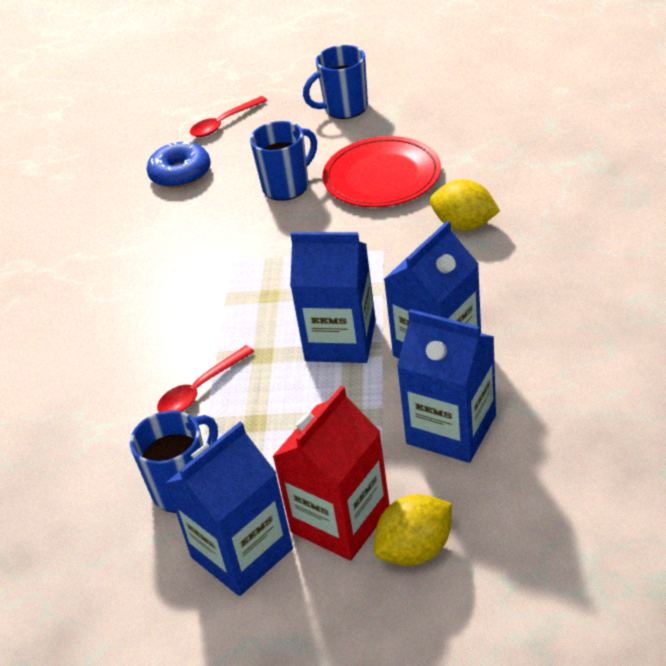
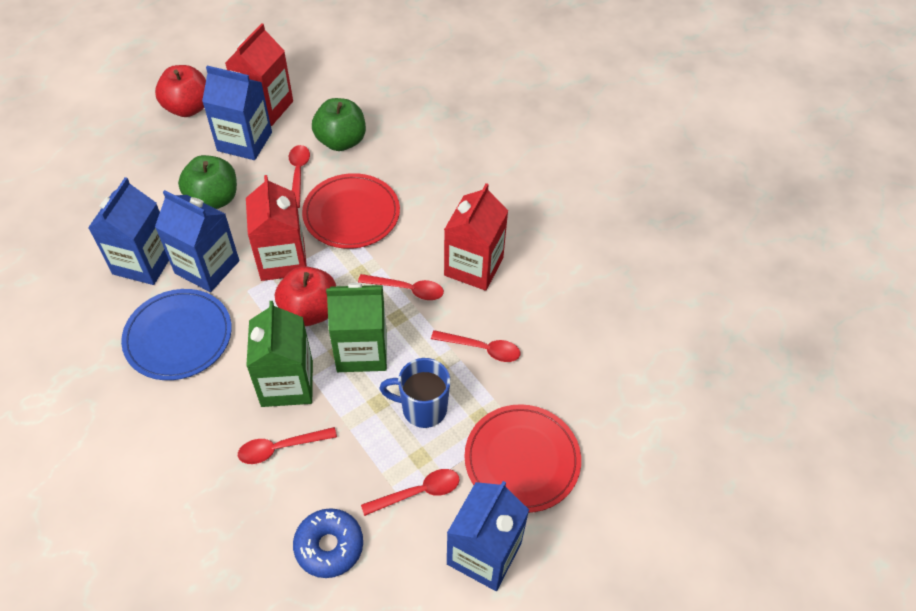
blue mug: 3 -> 1
blue plate: 0 -> 1
green apple: 0 -> 2
green carton: 0 -> 2
red apple: 0 -> 2
red carton: 1 -> 3
red plate: 1 -> 2
red spoon: 2 -> 5
yellow lemon: 2 -> 0

